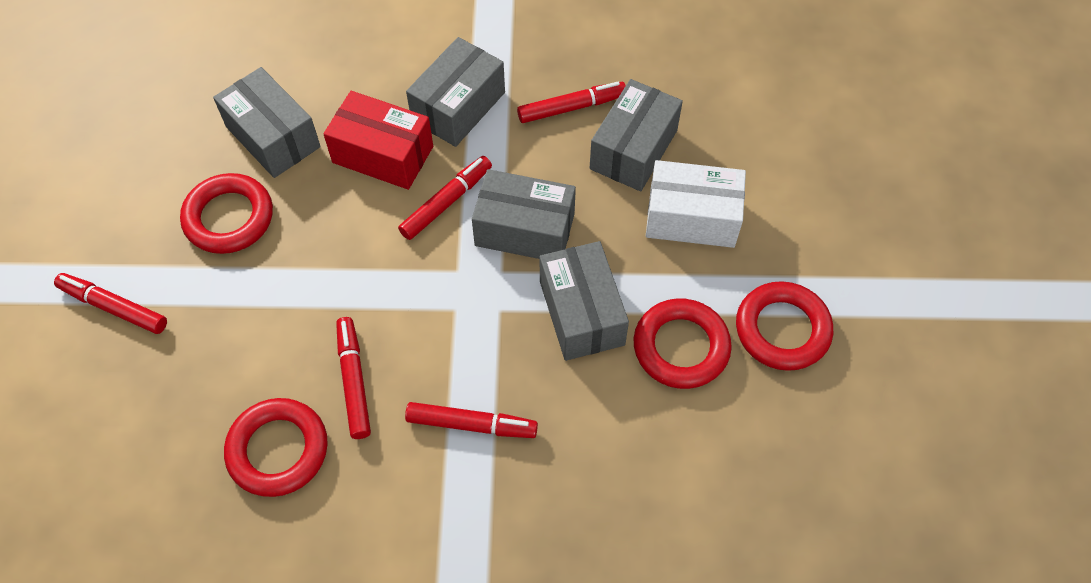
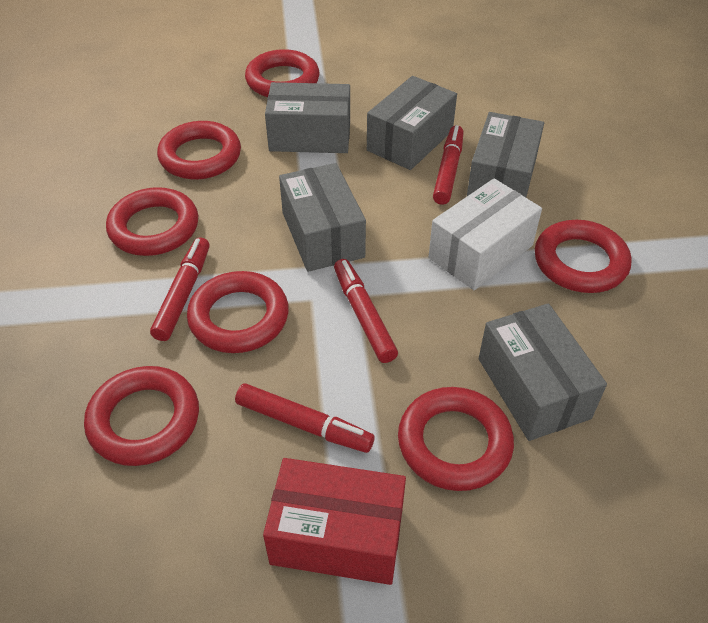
red marker: 5 -> 4
red ring: 4 -> 7

